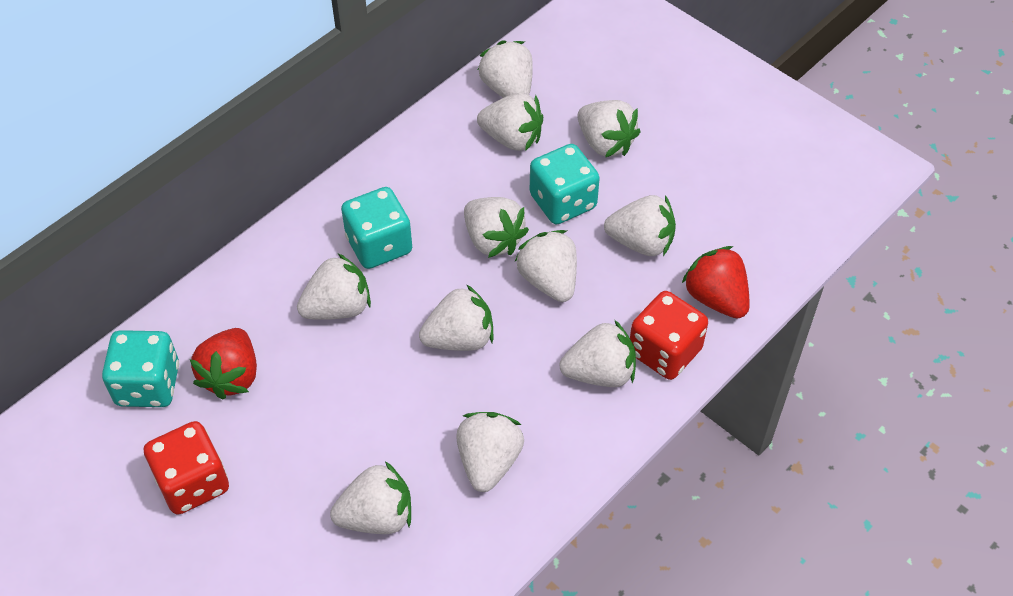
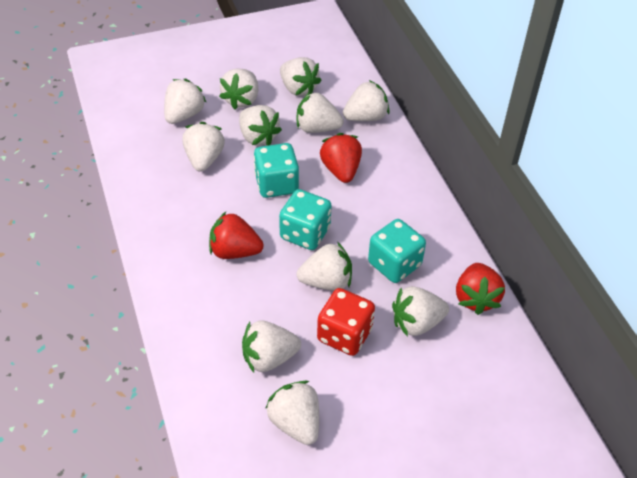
red dice: 2 -> 1
red strawberry: 2 -> 3

